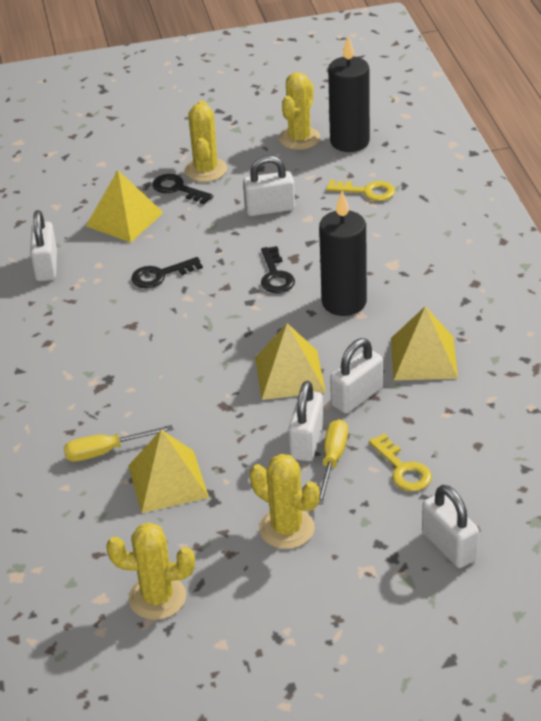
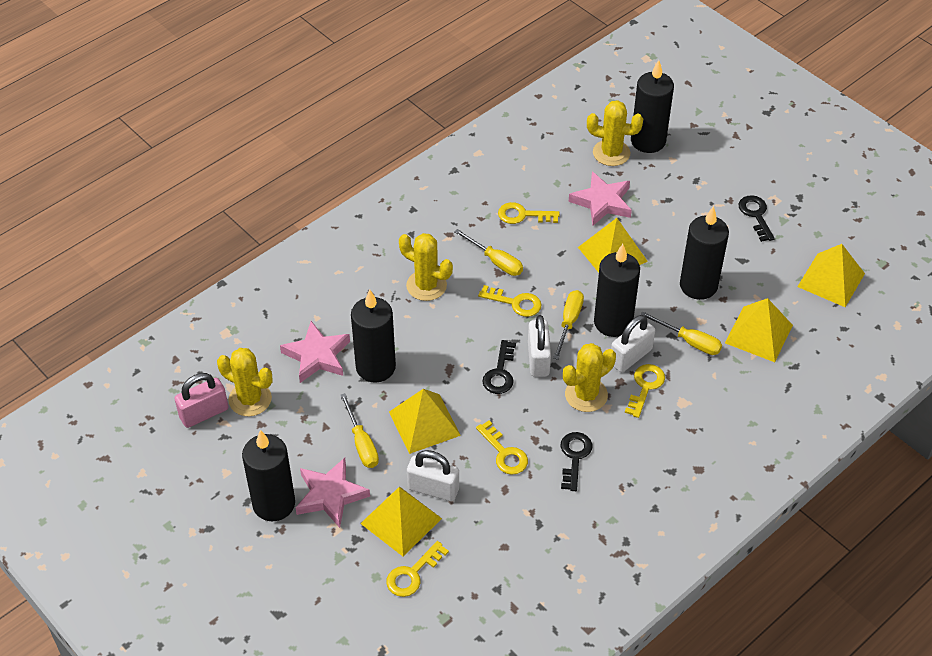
black candle: 2 -> 5
pink padlock: 0 -> 1
pink star: 0 -> 3
white padlock: 5 -> 3
yellow key: 2 -> 5
yellow pyramid: 4 -> 5
yellow screwdriver: 2 -> 4

